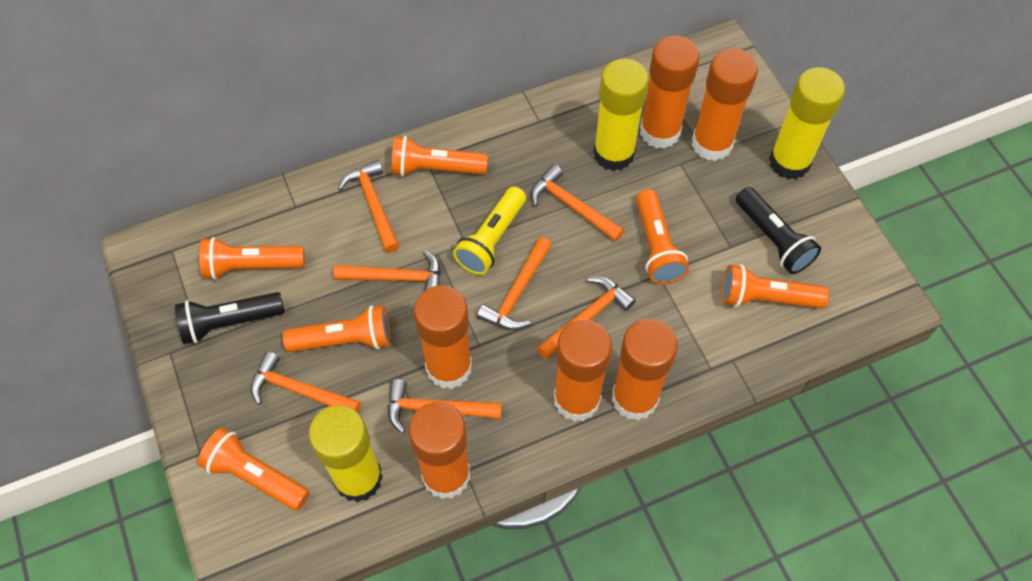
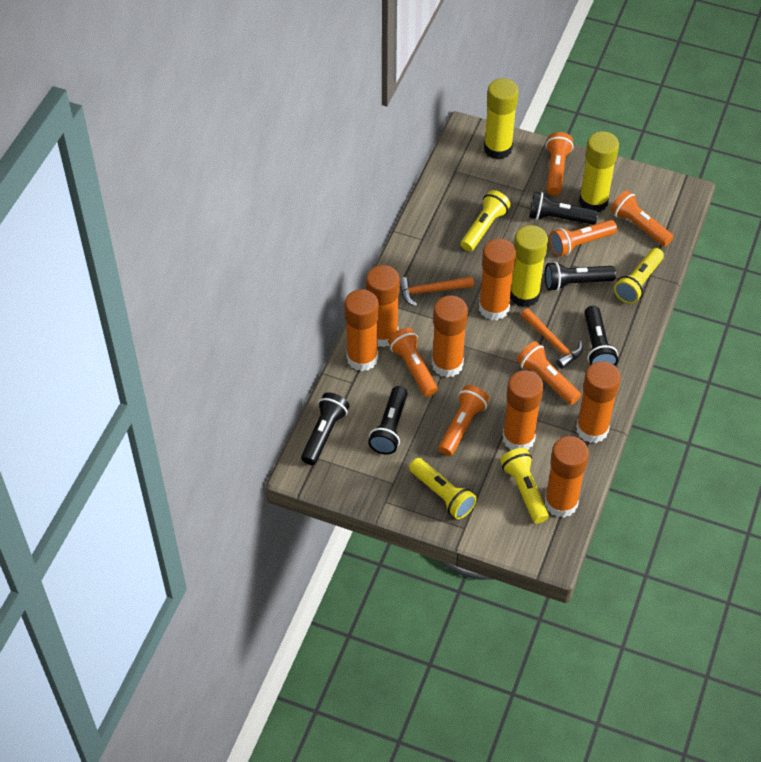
black flashlight: 2 -> 5
orange glue stick: 6 -> 7
orange hammer: 7 -> 2
yellow flashlight: 1 -> 4

